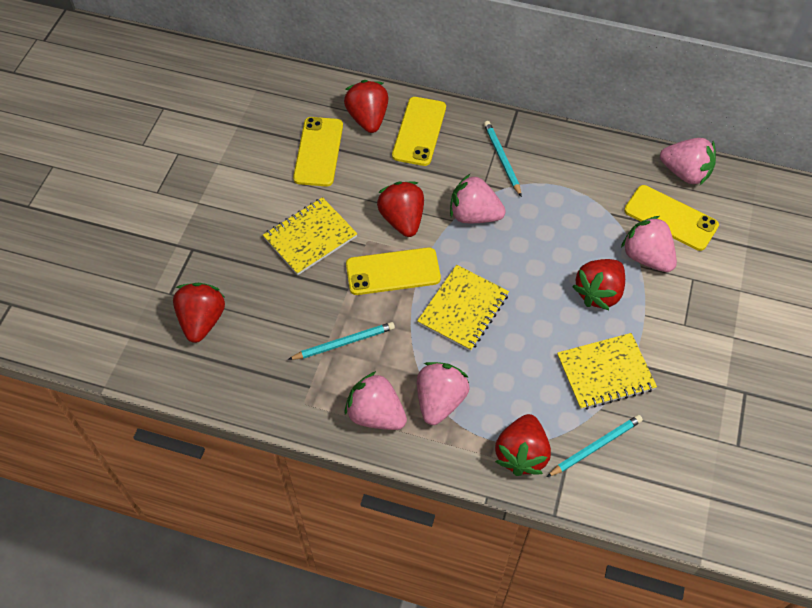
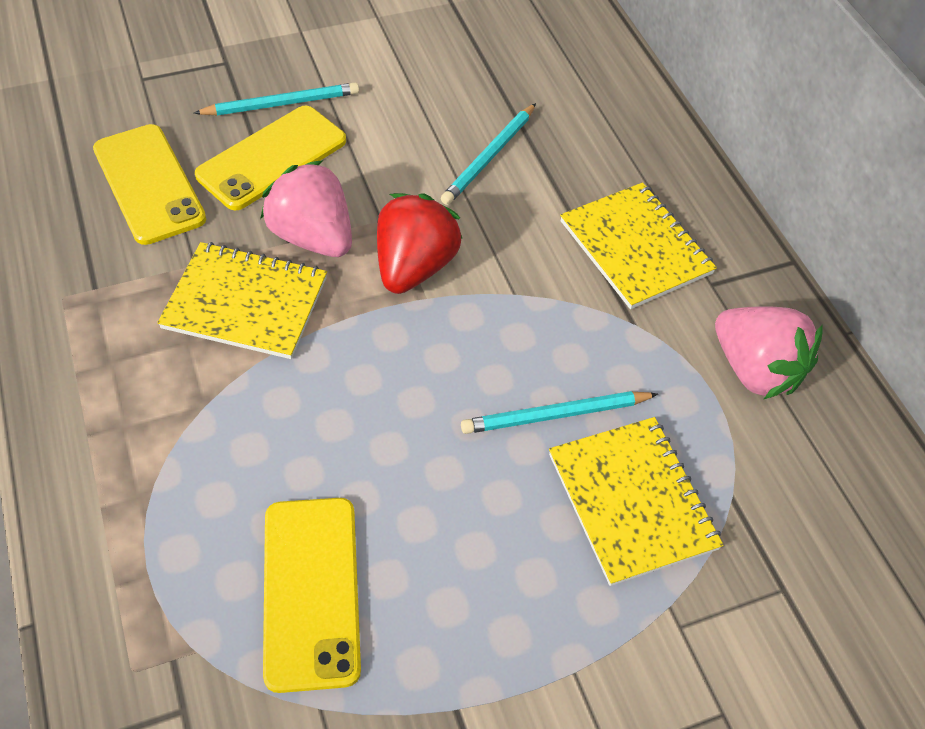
pink strawberry: 5 -> 2
red strawberry: 5 -> 1
yellow phone: 4 -> 3

